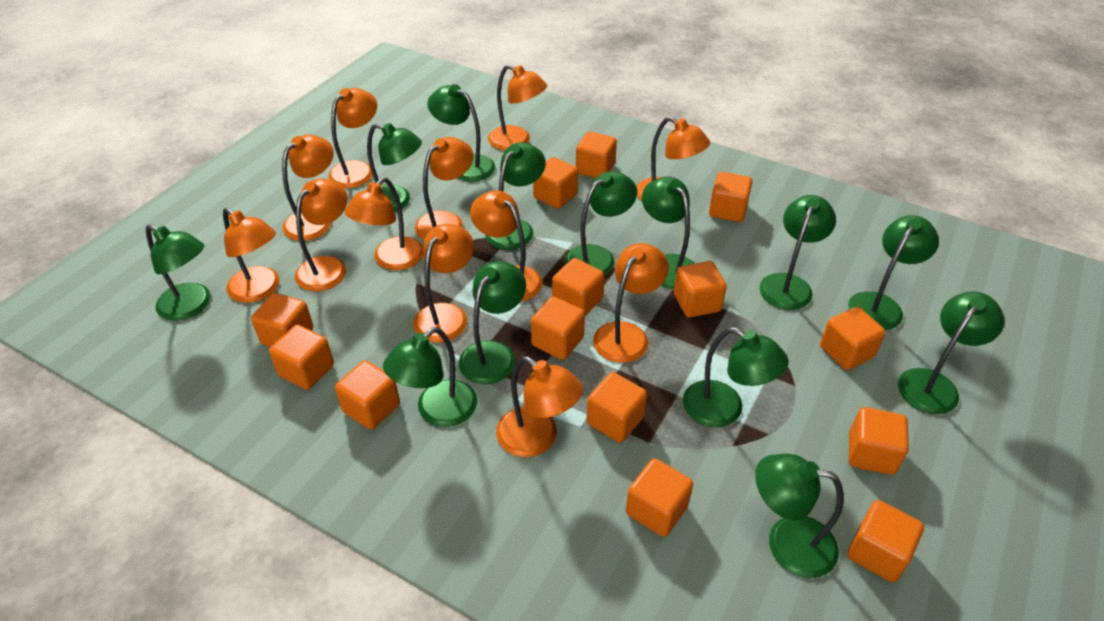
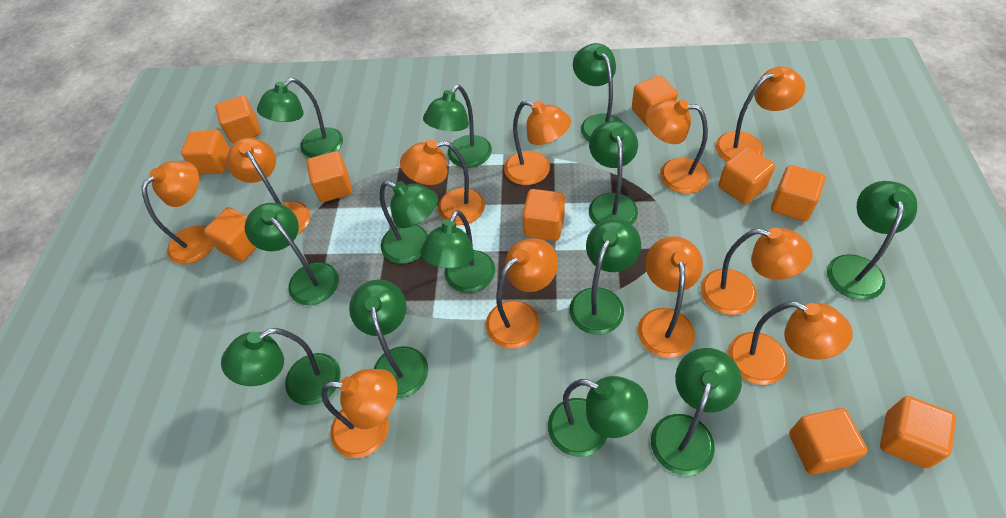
orange cube: 14 -> 10
orange lamp: 12 -> 11

